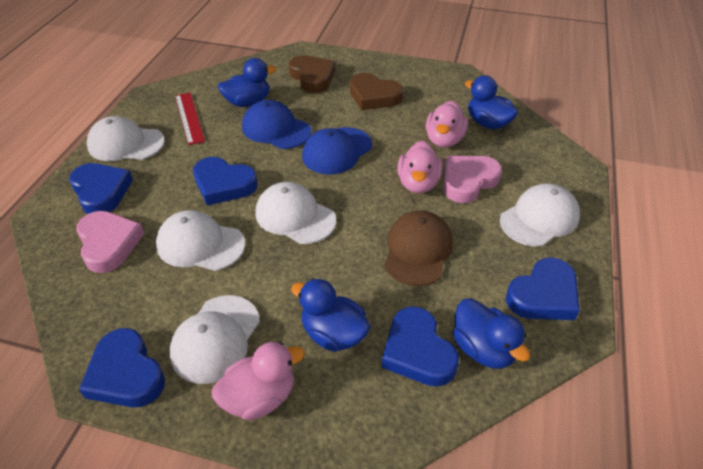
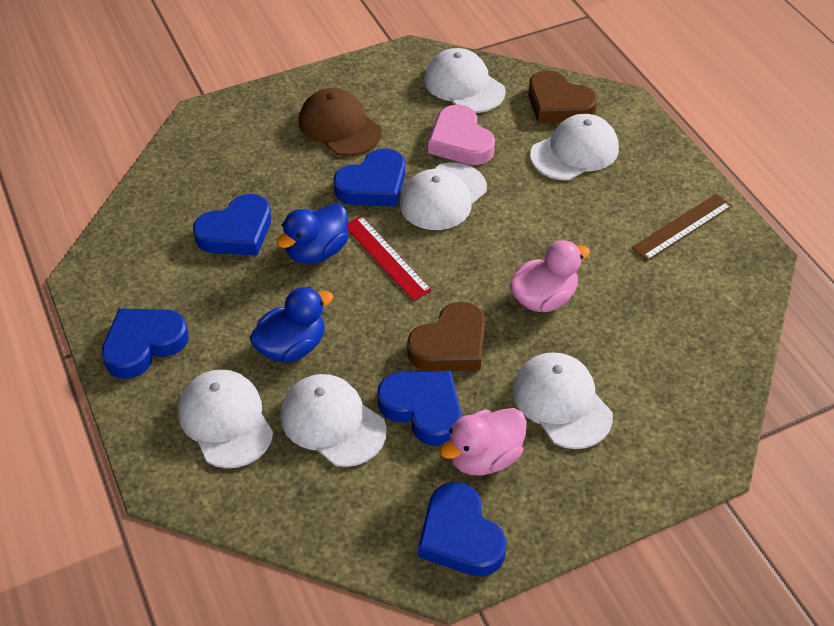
blue cap: 2 -> 0
blue duck: 4 -> 2
brown ruler: 0 -> 1
pink duck: 3 -> 2
pink heart: 2 -> 1
white cap: 5 -> 6

